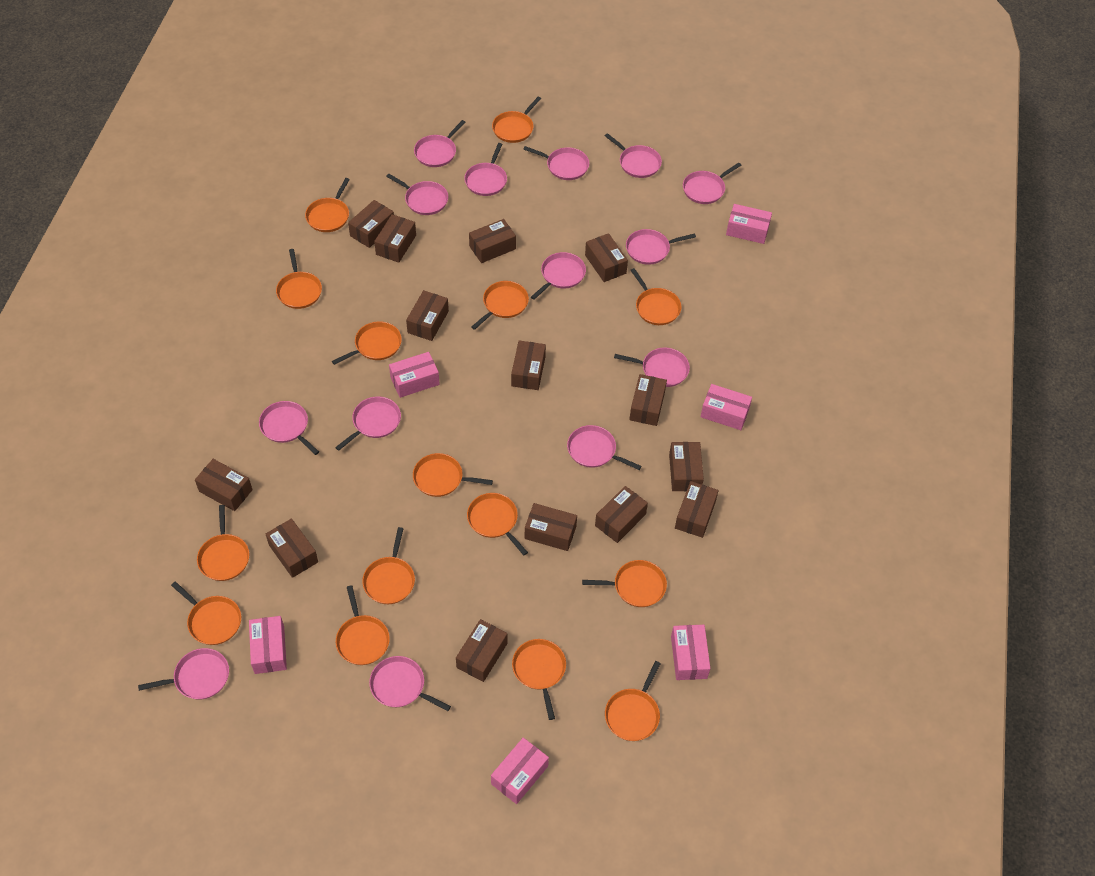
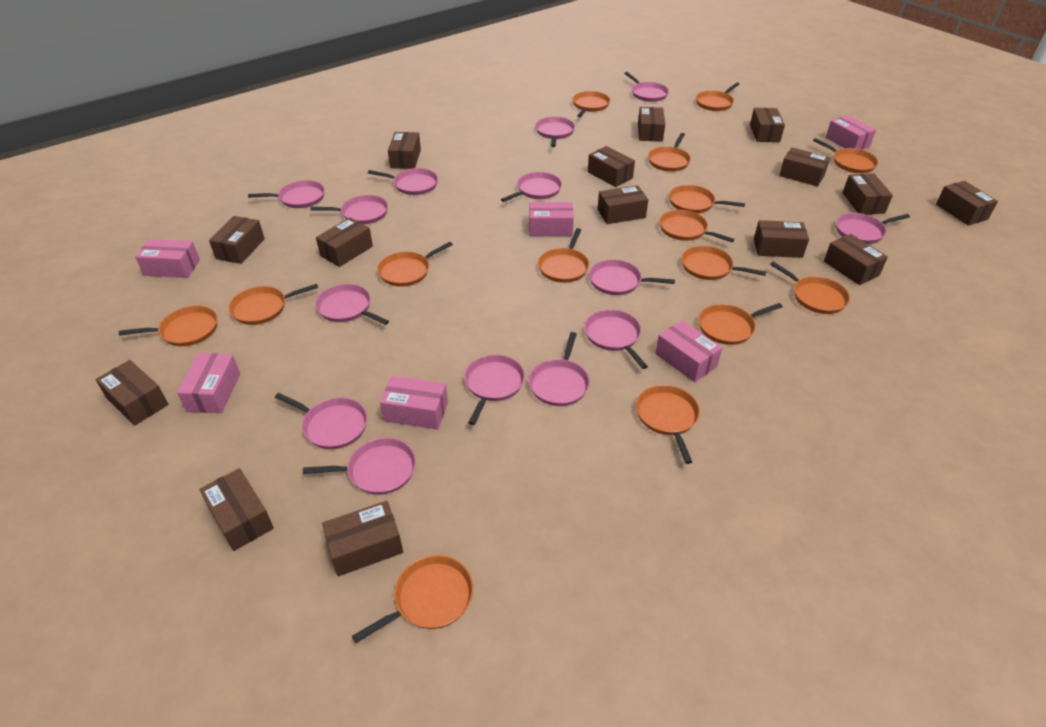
brown box: 14 -> 15

